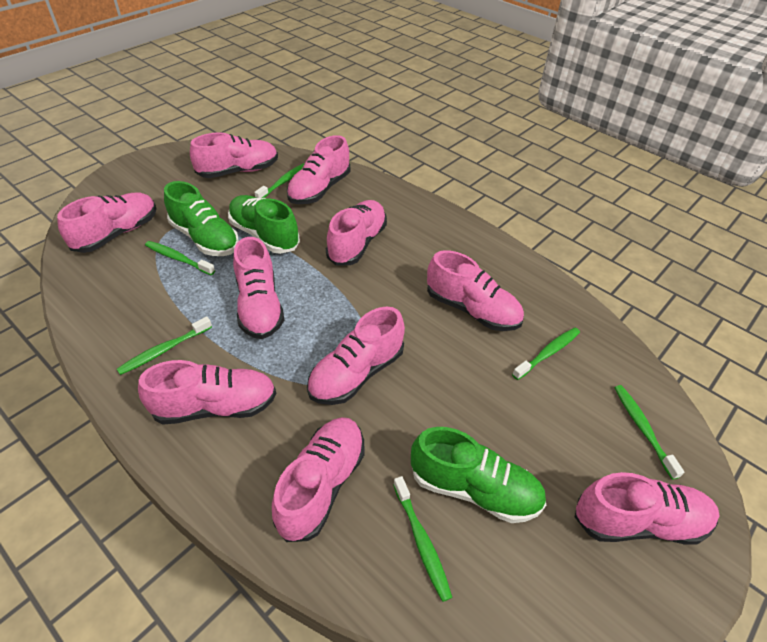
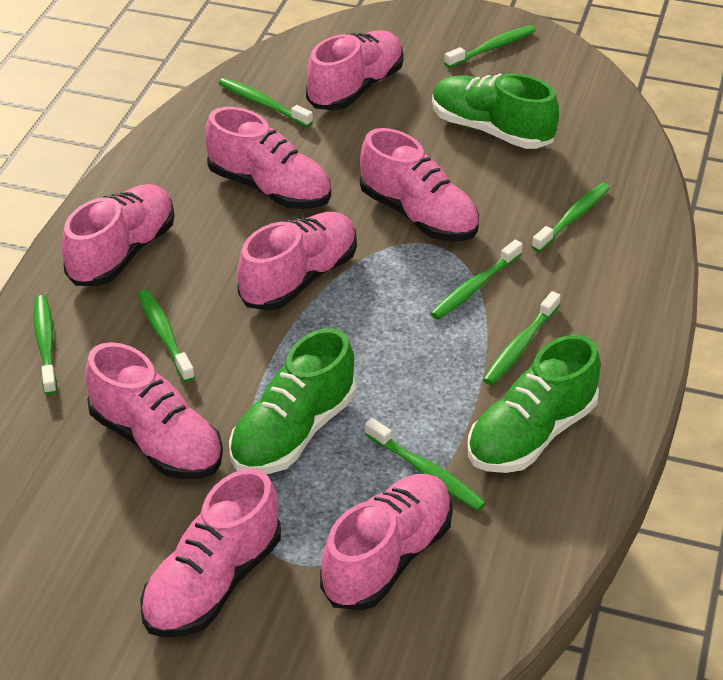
green toothbrush: 6 -> 8
pink shoe: 10 -> 8

